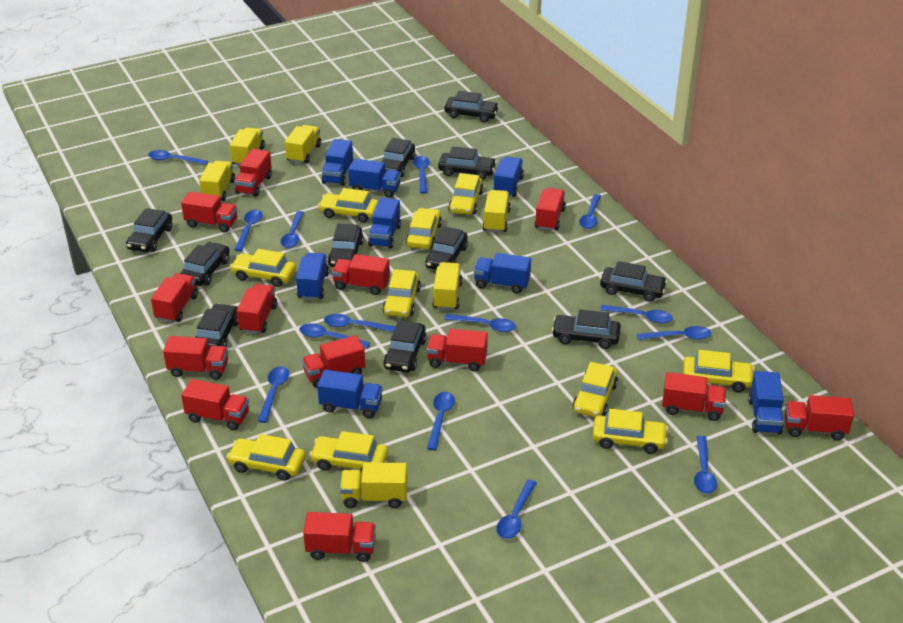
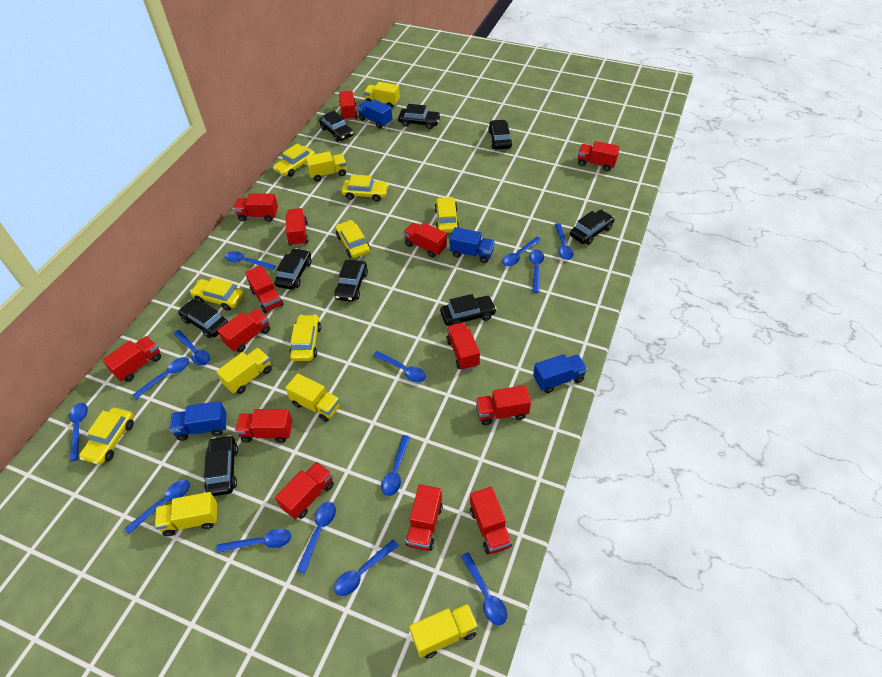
black car: 11 -> 9
blue truck: 8 -> 4
red truck: 13 -> 14
yellow car: 10 -> 7

